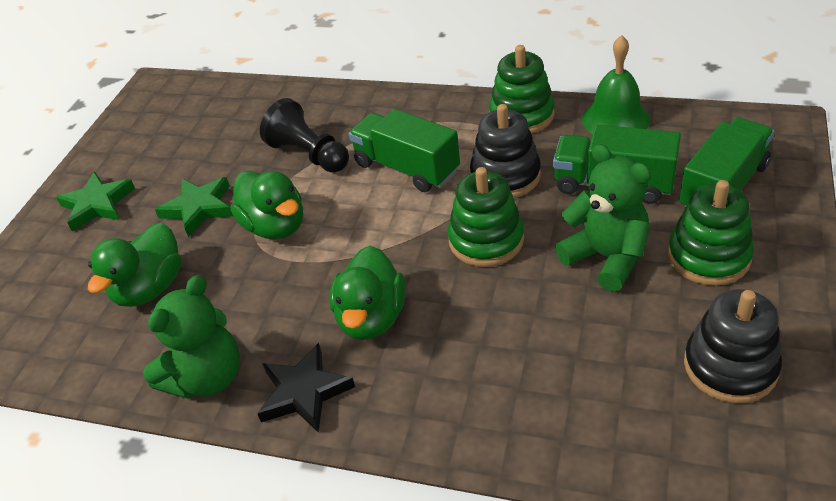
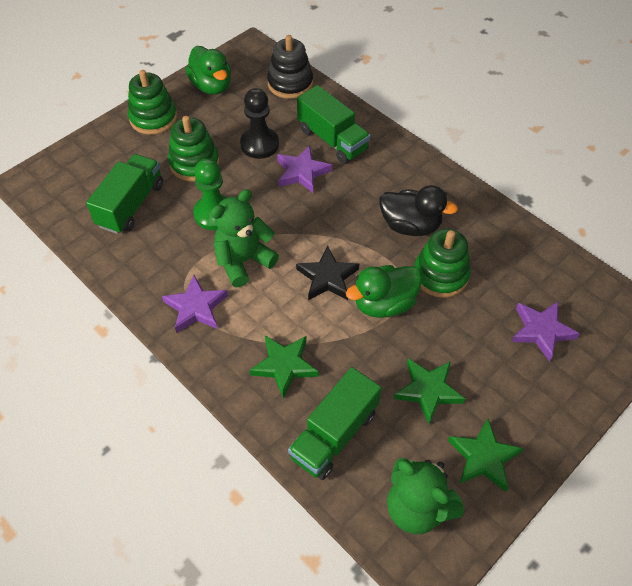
black duck: 0 -> 1
black stacking toy: 2 -> 1
green bell: 1 -> 0
green duck: 3 -> 2
green pawn: 0 -> 1
green star: 2 -> 3
purple star: 0 -> 3

